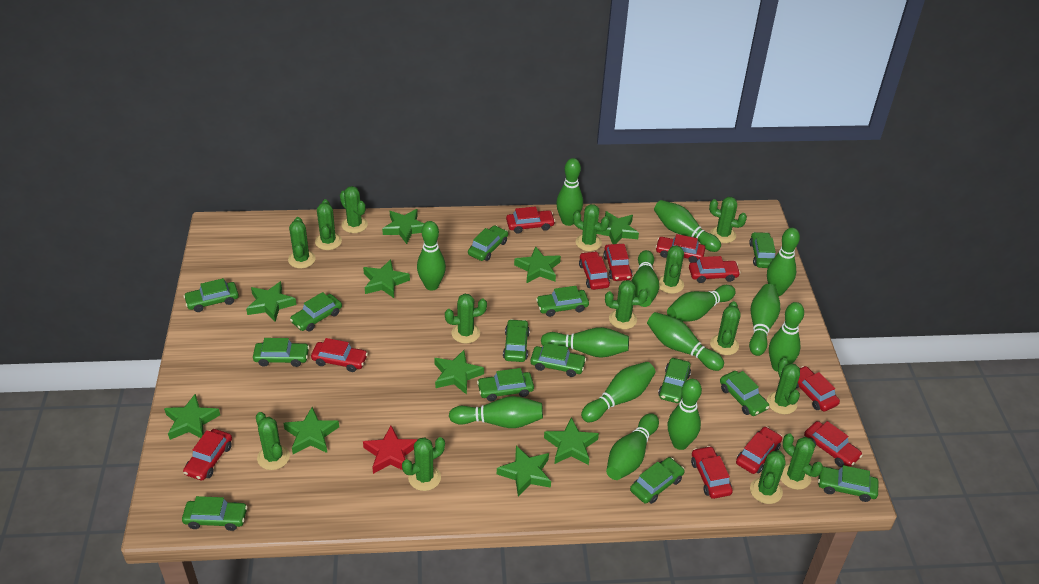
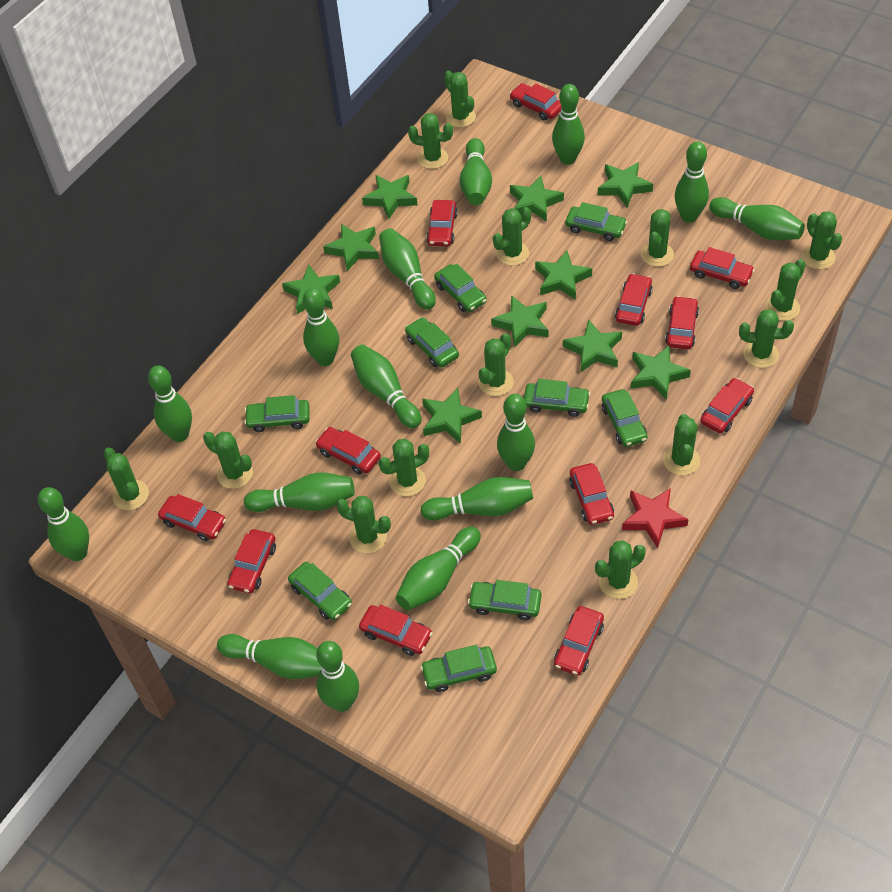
green bowling pin: 14 -> 15
green car: 14 -> 9
red car: 11 -> 12

